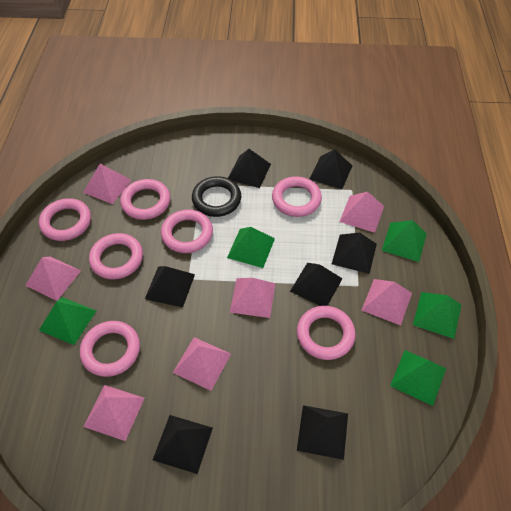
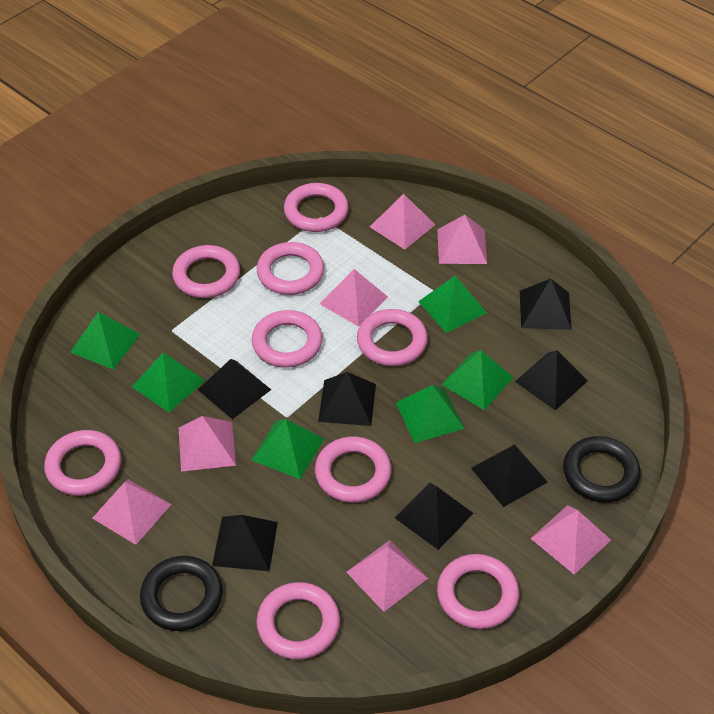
black ring: 1 -> 2
green pyramid: 5 -> 6
pink ring: 7 -> 9

